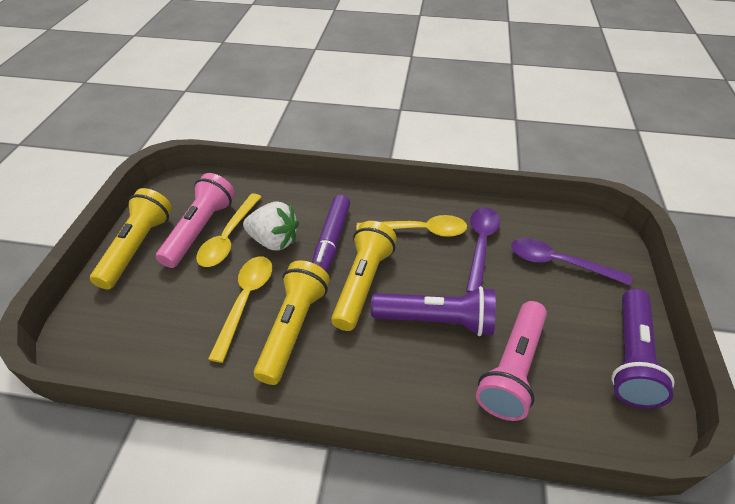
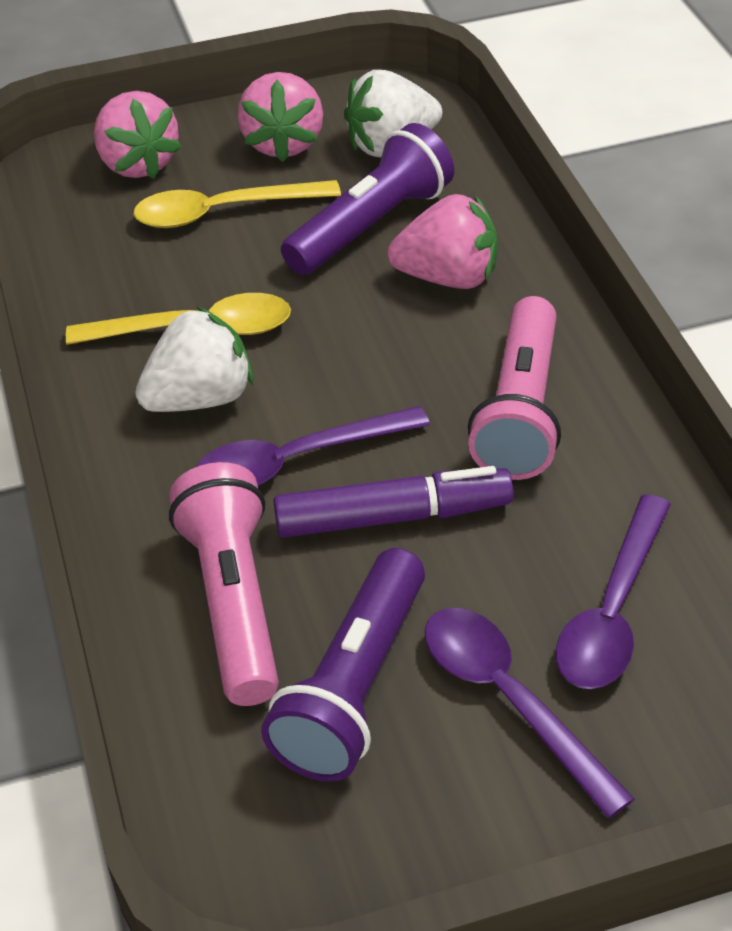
pink strawberry: 0 -> 3
purple spoon: 2 -> 3
white strawberry: 1 -> 2
yellow flashlight: 3 -> 0
yellow spoon: 3 -> 2

